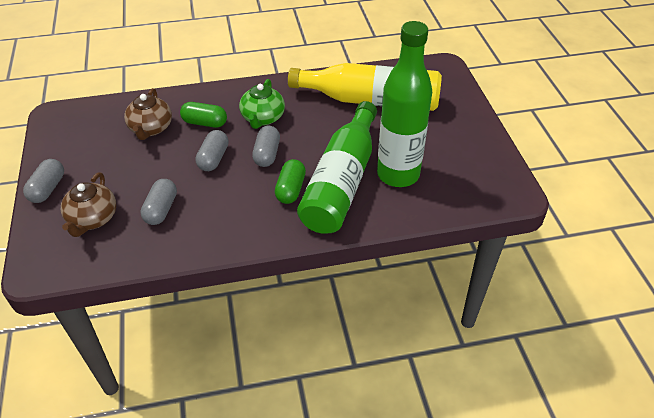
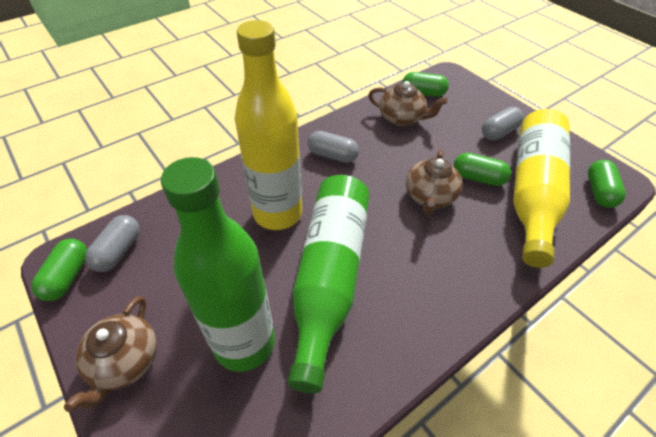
brown teapot: 2 -> 3
green capsule: 2 -> 4
green teapot: 1 -> 0
grey capsule: 4 -> 3
yellow bottle: 1 -> 2

